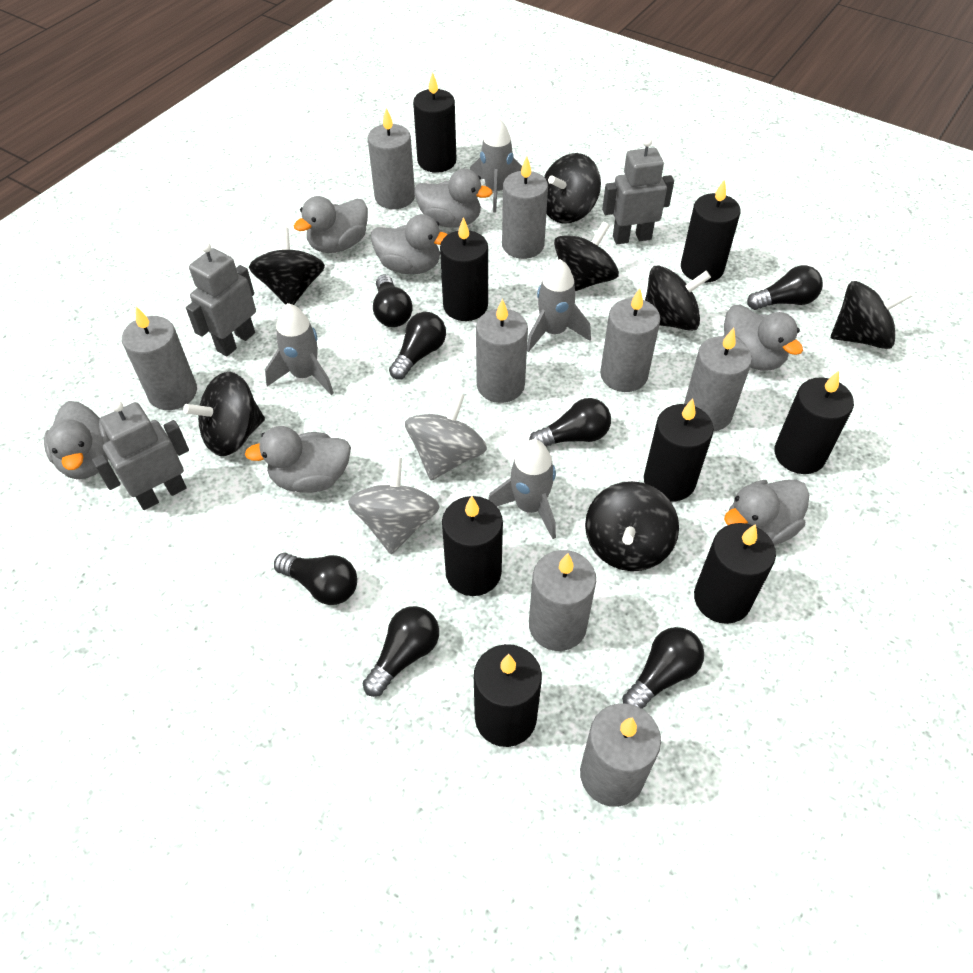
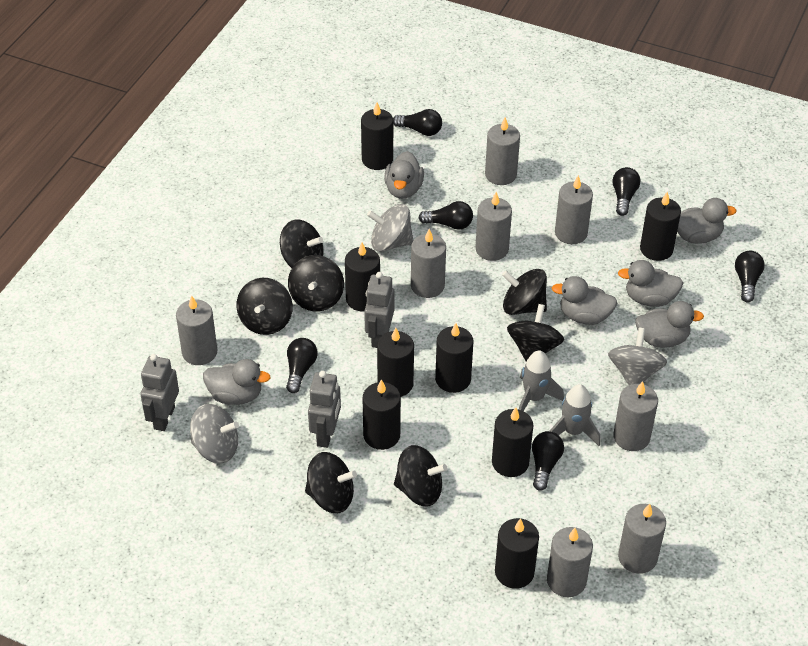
black light bulb: 7 -> 6
grey duck: 7 -> 6
grey rocket: 4 -> 2
grey spinning top: 2 -> 3

